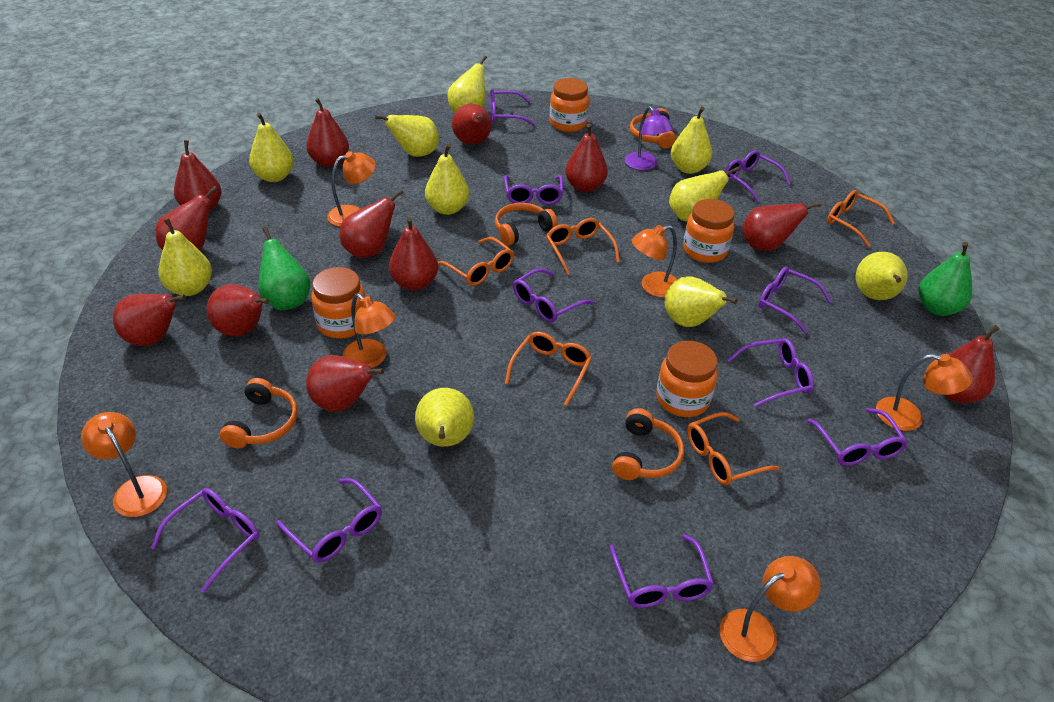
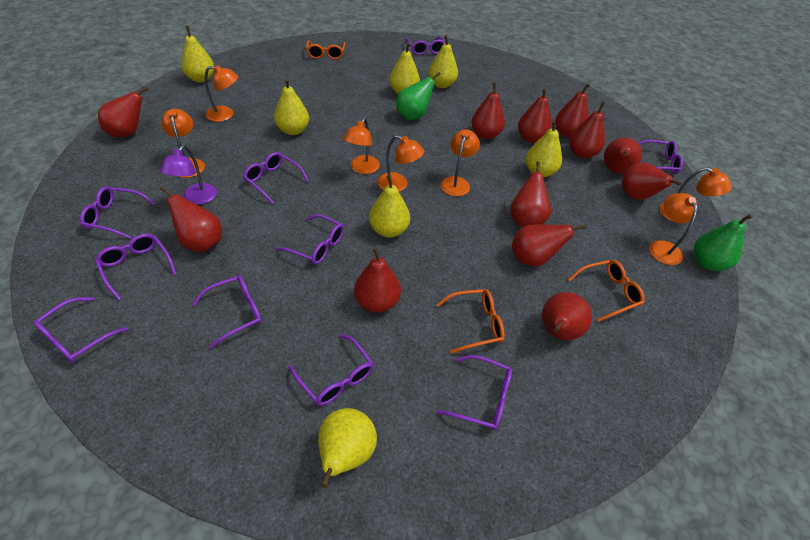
orange glasses: 5 -> 3
orange headphones: 4 -> 0
orange jar: 4 -> 0
orange lamp: 6 -> 7
yellow pear: 10 -> 7

